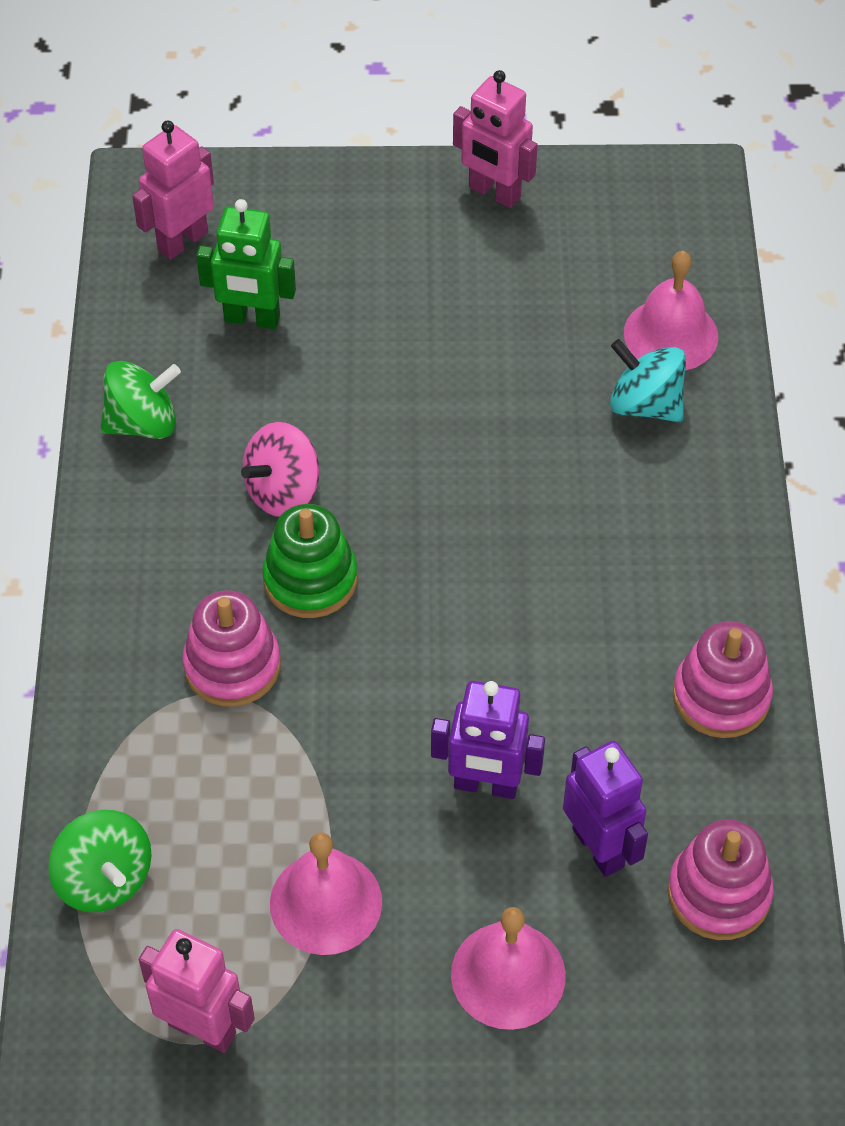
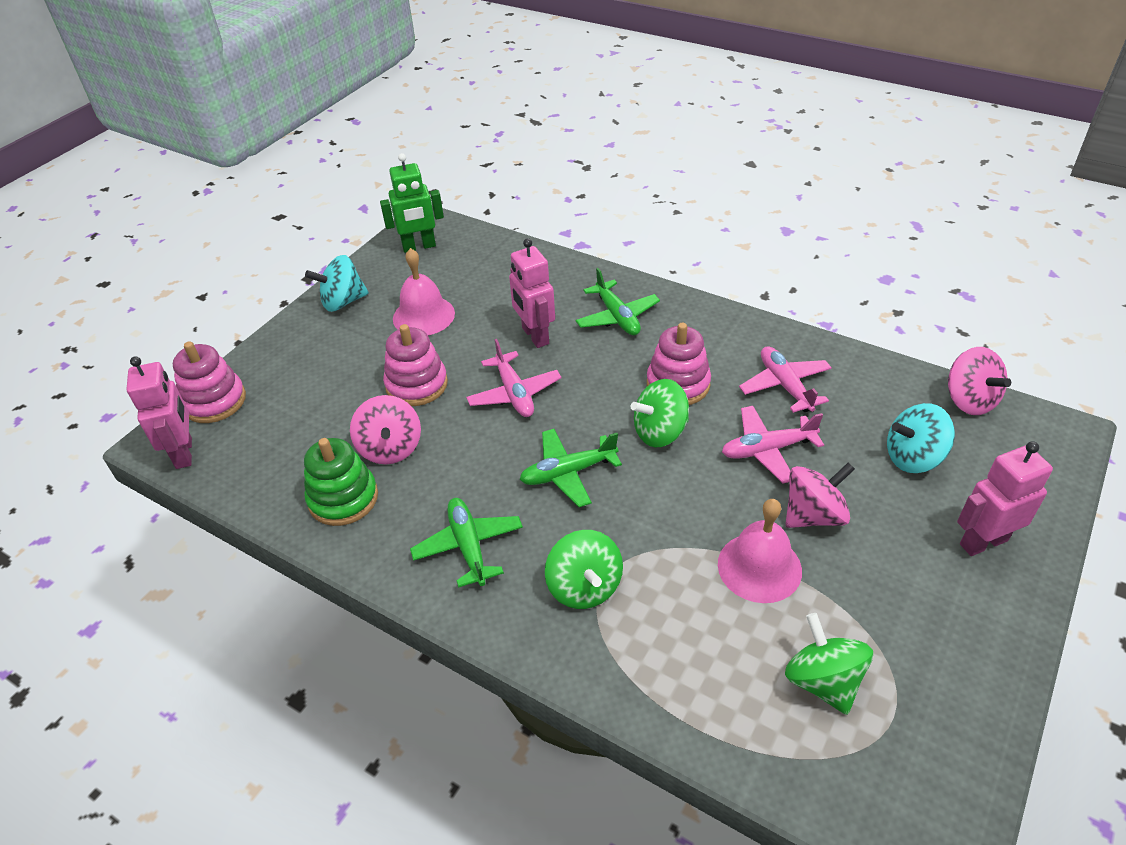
green plane: 0 -> 3
green spinning top: 2 -> 3
pink bell: 3 -> 2
pink plane: 0 -> 3
pink spinning top: 1 -> 3
purple robot: 2 -> 0
turquoise spinning top: 1 -> 2

